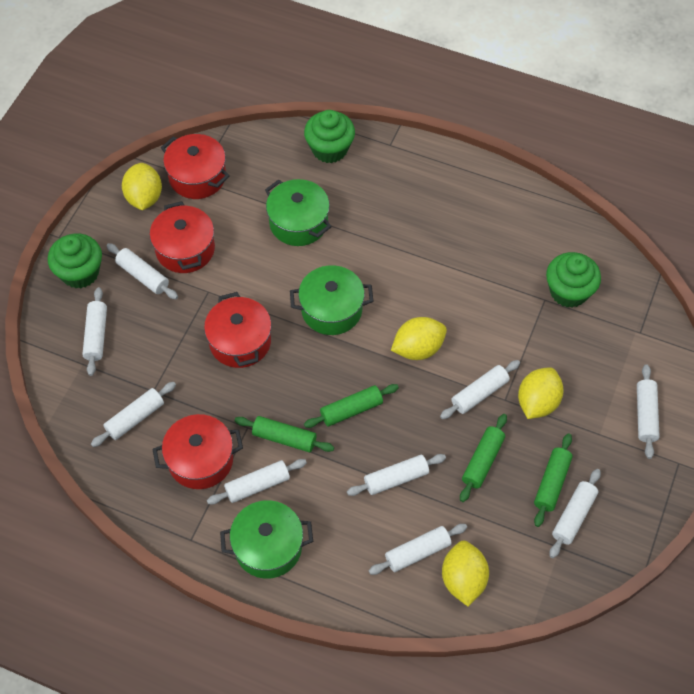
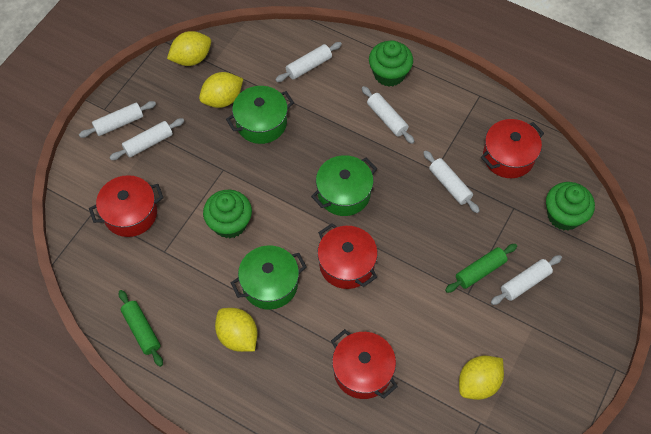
green rolling pin: 4 -> 2
white rolling pin: 9 -> 6

